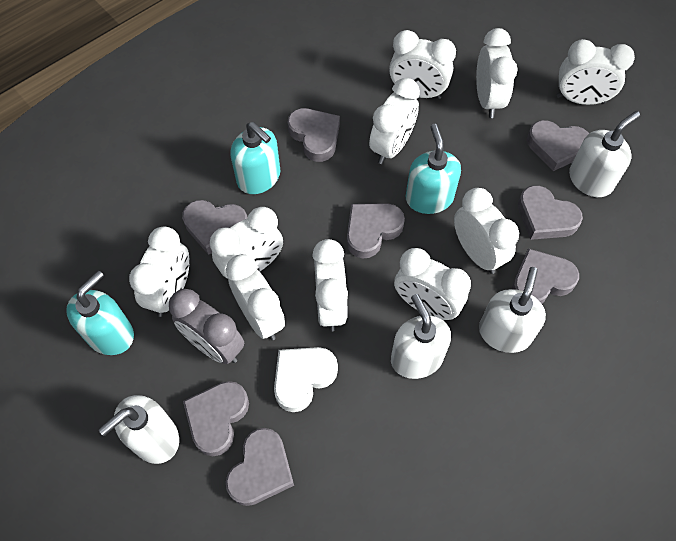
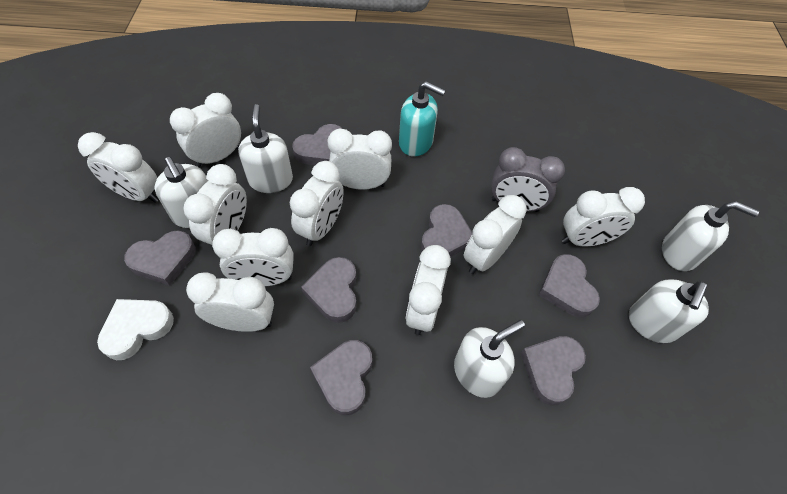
grey heart: 8 -> 7
turquoise soap dispenser: 3 -> 1
white soap dispenser: 4 -> 5

